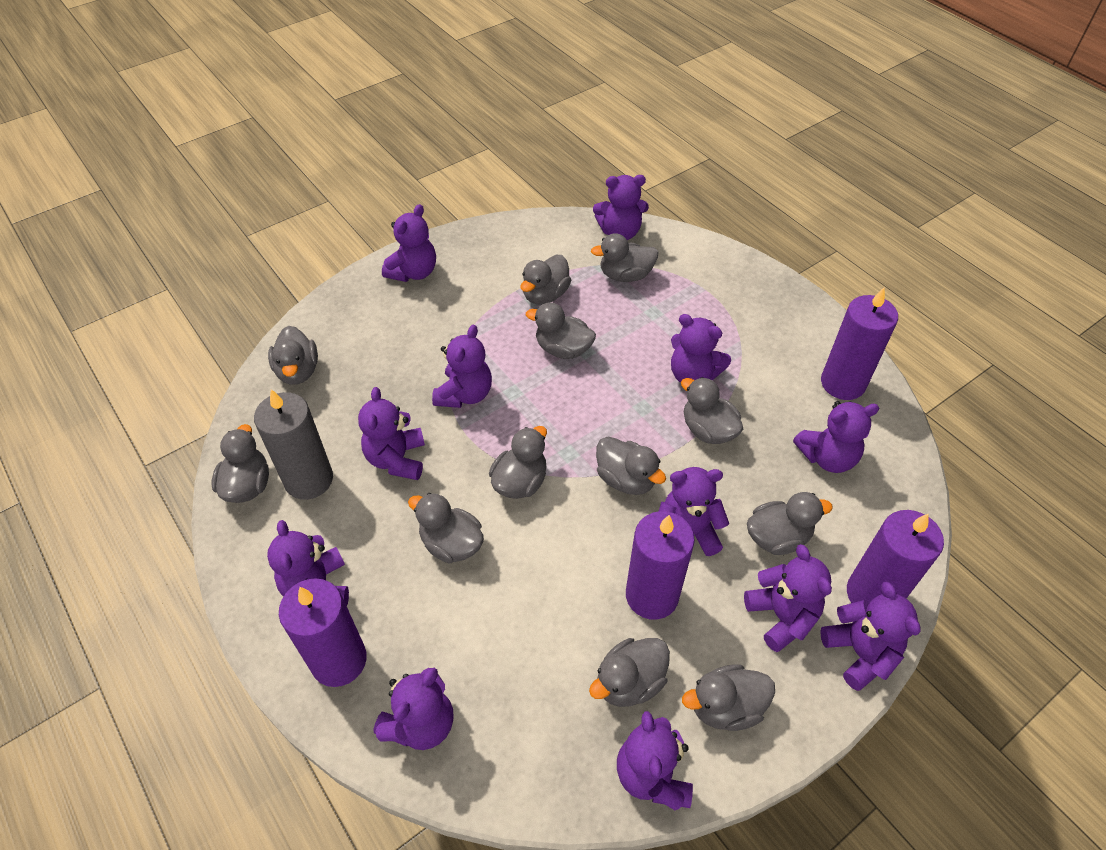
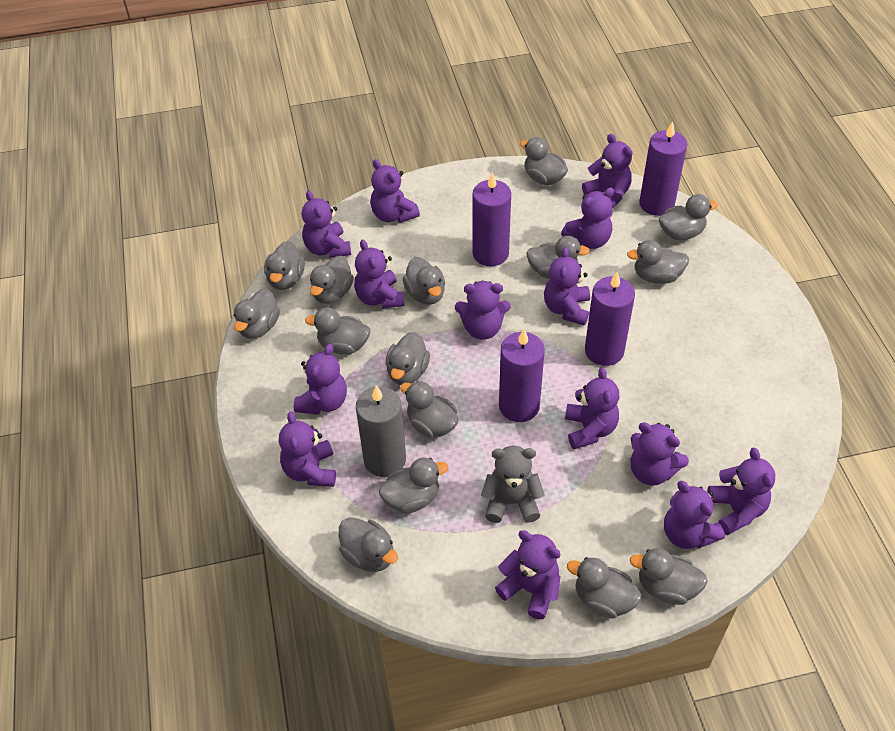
grey duck: 12 -> 15
grey teddy bear: 0 -> 1
purple teddy bear: 12 -> 14

